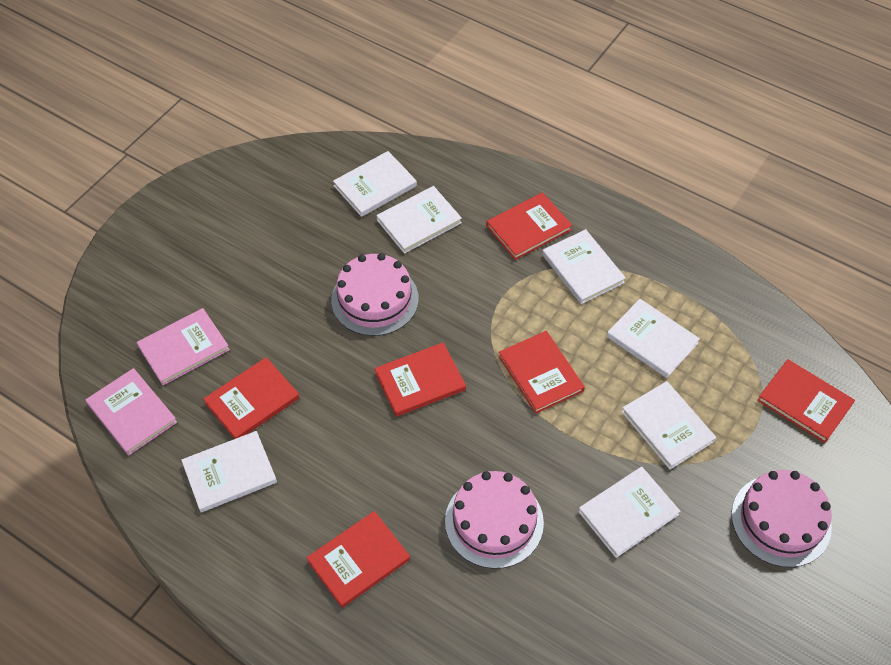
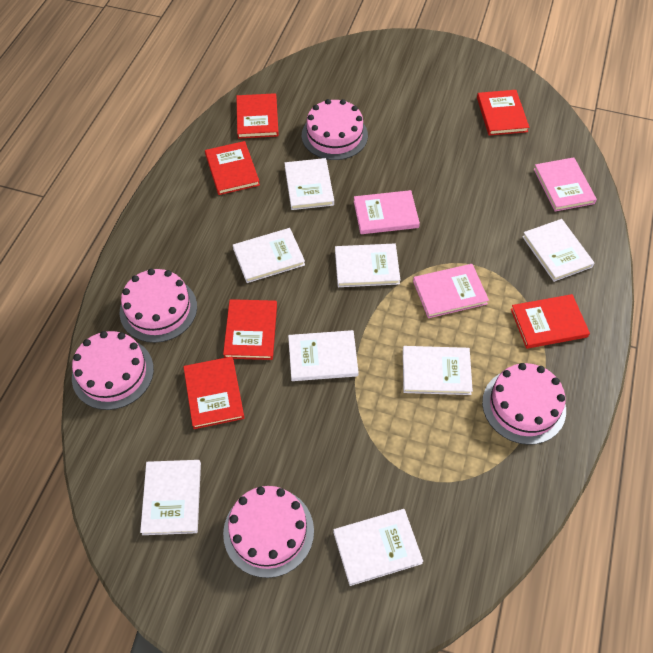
pink book: 2 -> 3
pink cake: 3 -> 5
white book: 7 -> 8

